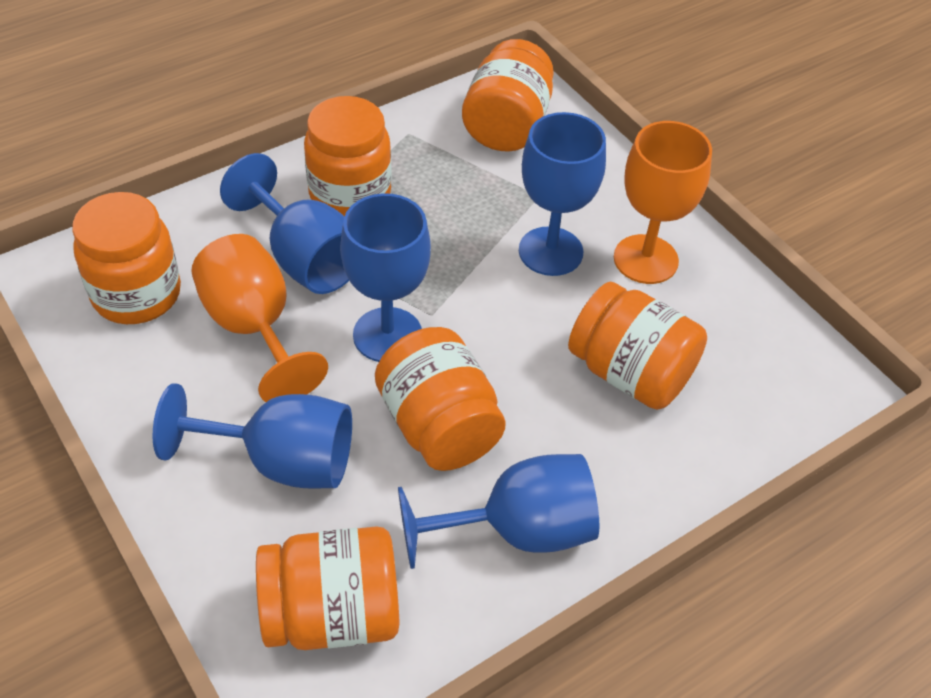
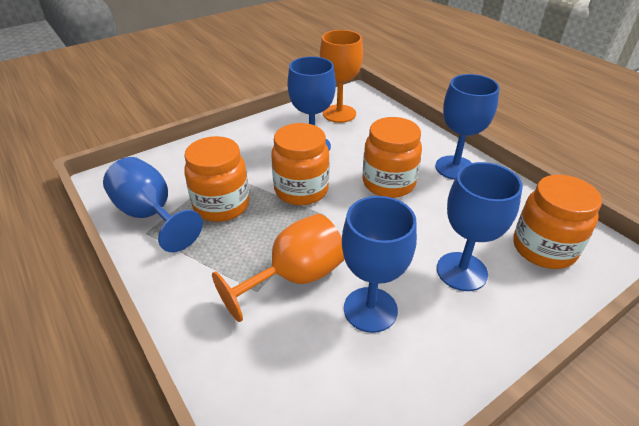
orange jar: 6 -> 4

